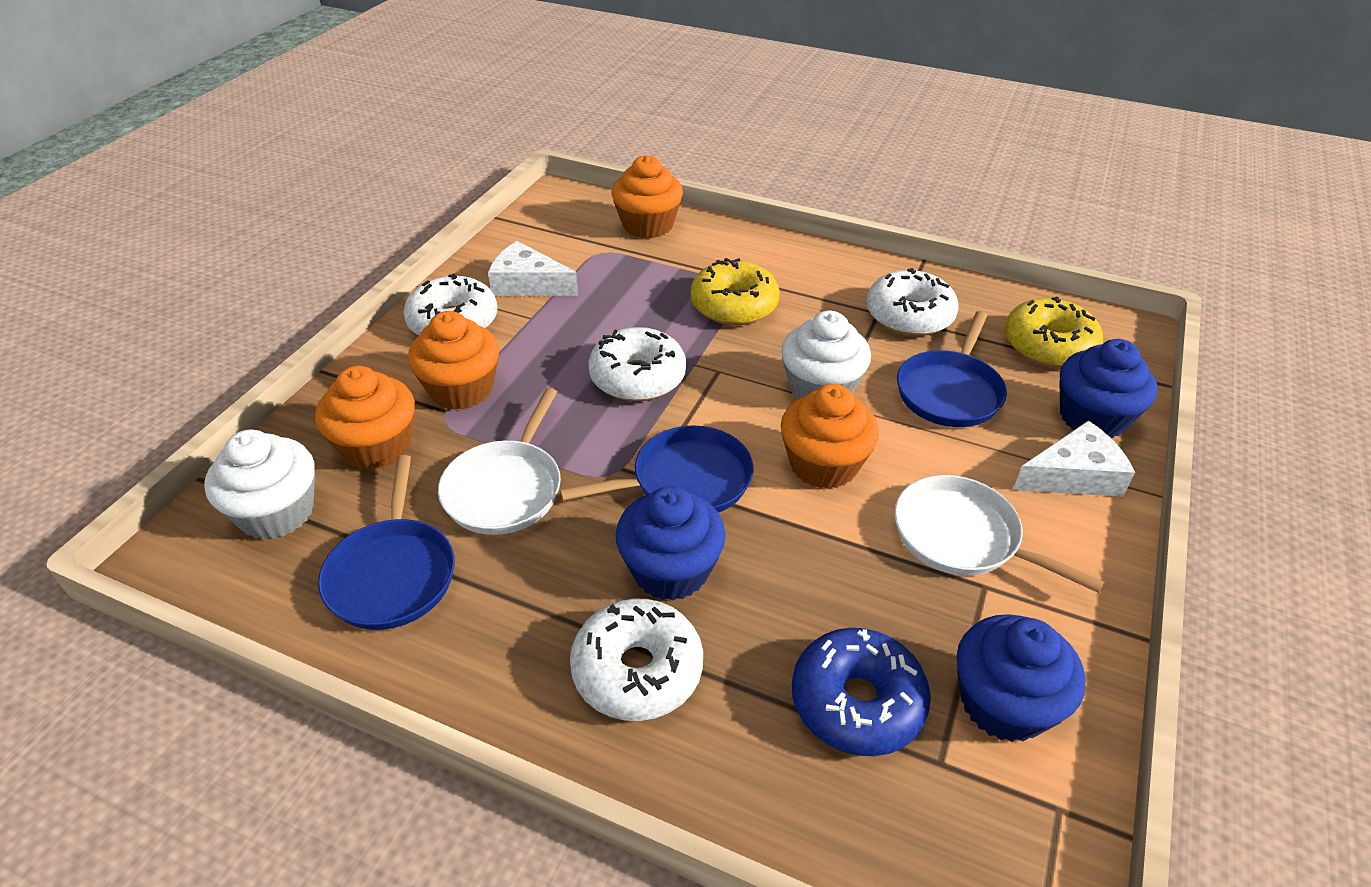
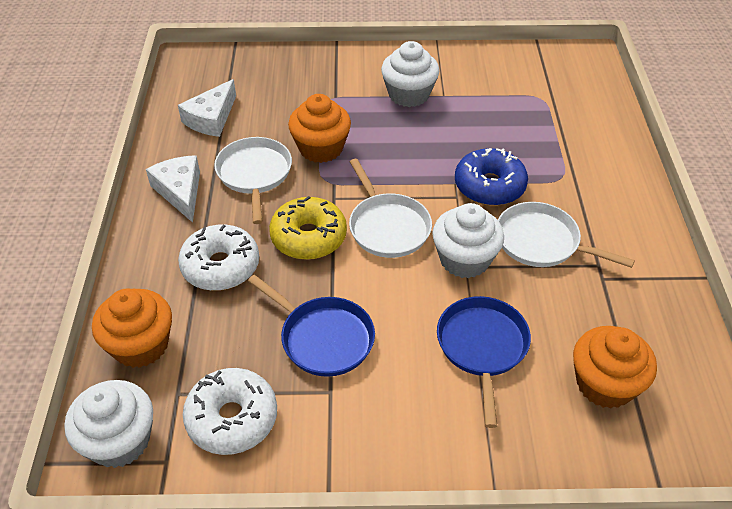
blue cupcake: 3 -> 0
blue pan: 3 -> 2
orange cupcake: 4 -> 3
white cupcake: 2 -> 3
white donut: 4 -> 2
white pan: 2 -> 3
yellow donut: 2 -> 1

